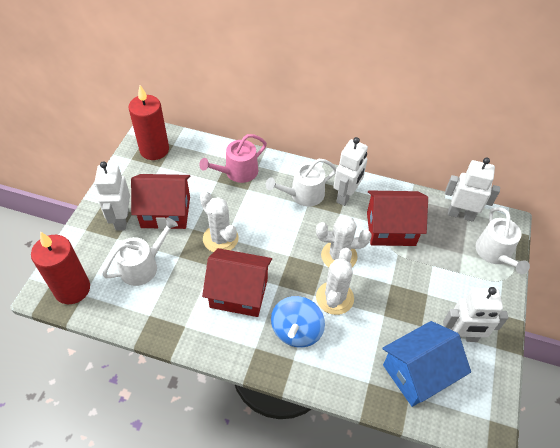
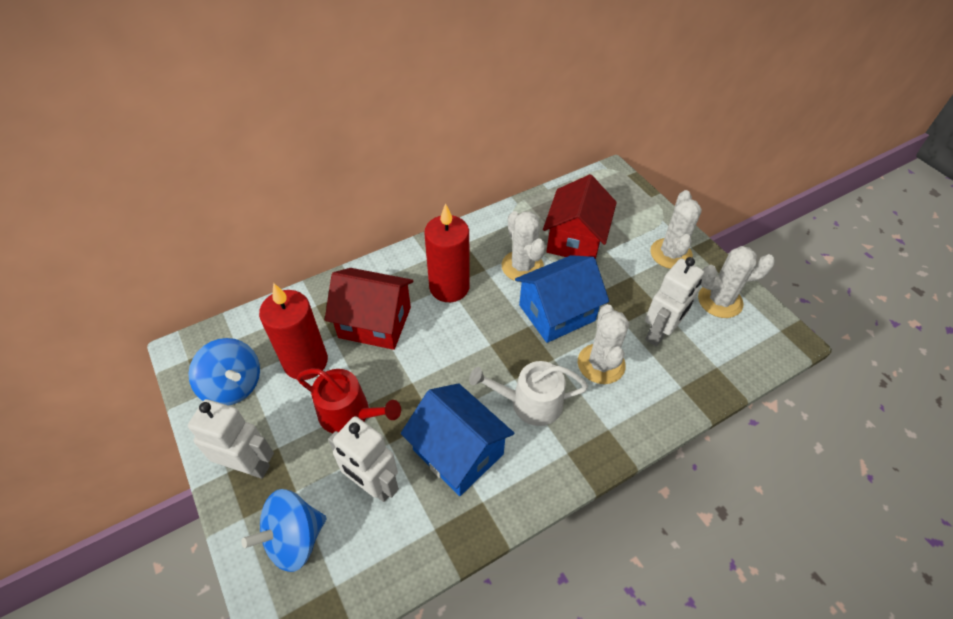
blue house: 1 -> 2
blue spinning top: 1 -> 2
pink watering can: 1 -> 0
red house: 3 -> 2
red watering can: 0 -> 1
white cactus: 3 -> 4
white robot: 4 -> 3
white watering can: 3 -> 1

